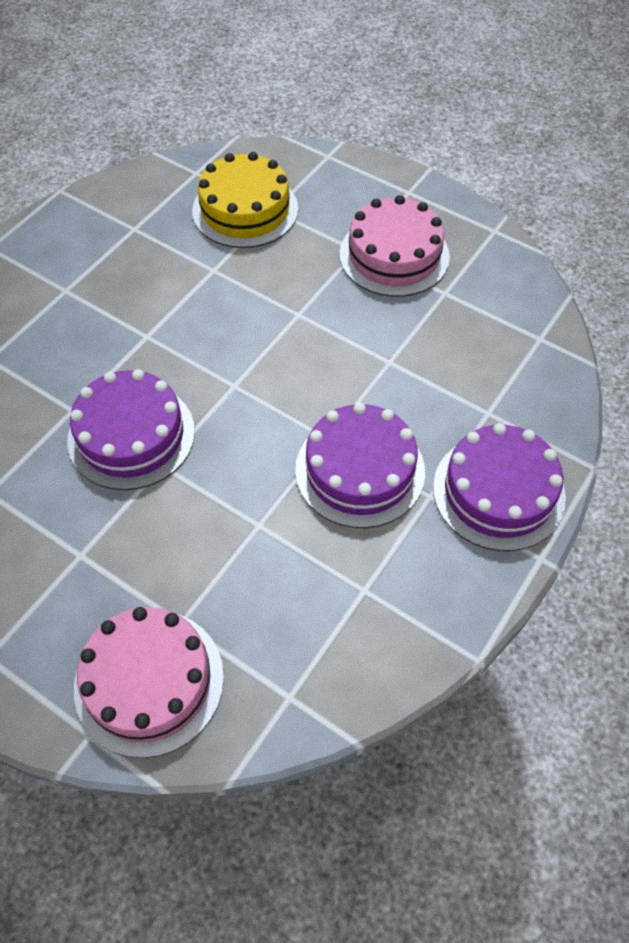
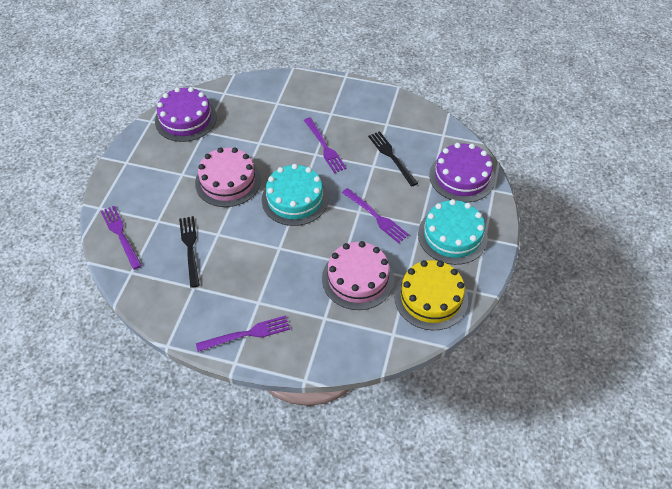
black fork: 0 -> 2
purple cake: 3 -> 2
purple fork: 0 -> 4
turquoise cake: 0 -> 2

